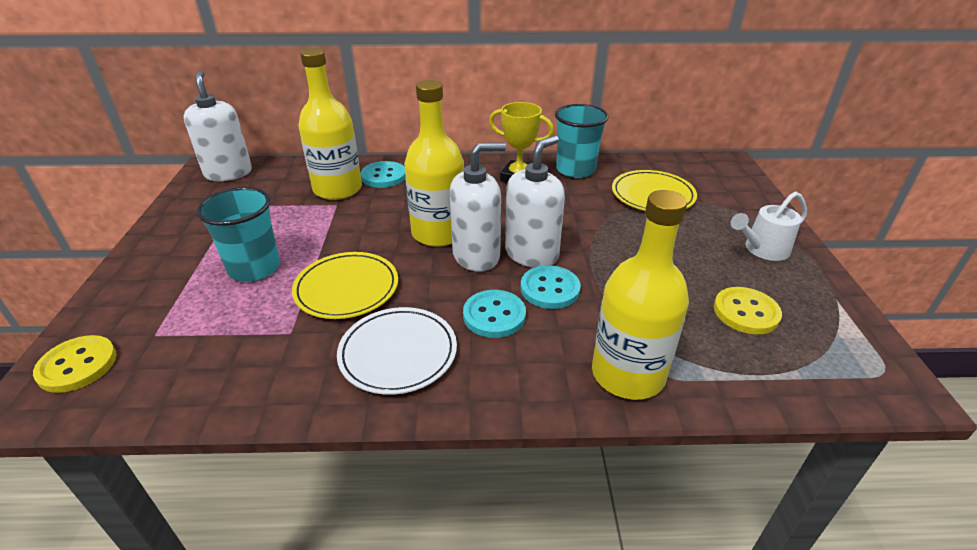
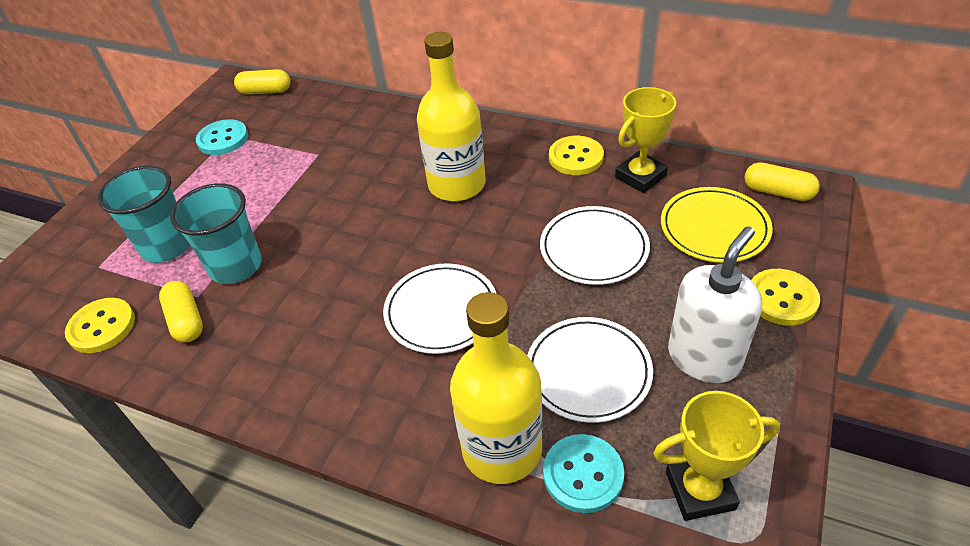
turquoise button: 3 -> 2
white plate: 1 -> 3
white soap dispenser: 3 -> 1
white watering can: 1 -> 0
yellow bottle: 3 -> 2
yellow button: 2 -> 3
yellow capsule: 0 -> 3
yellow plate: 2 -> 1
yellow trophy: 1 -> 2

